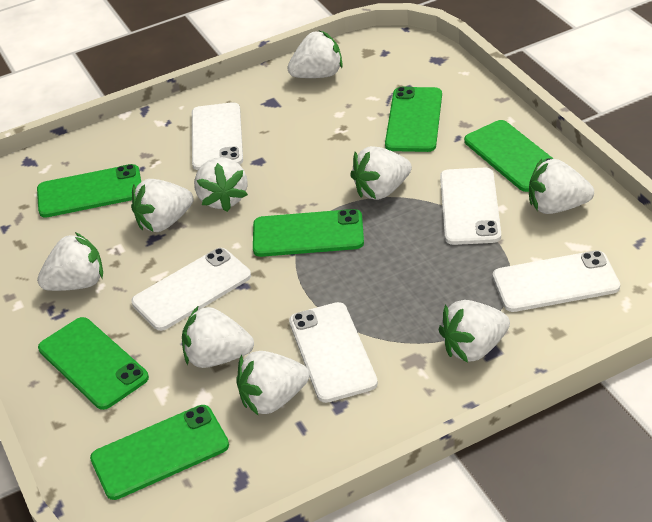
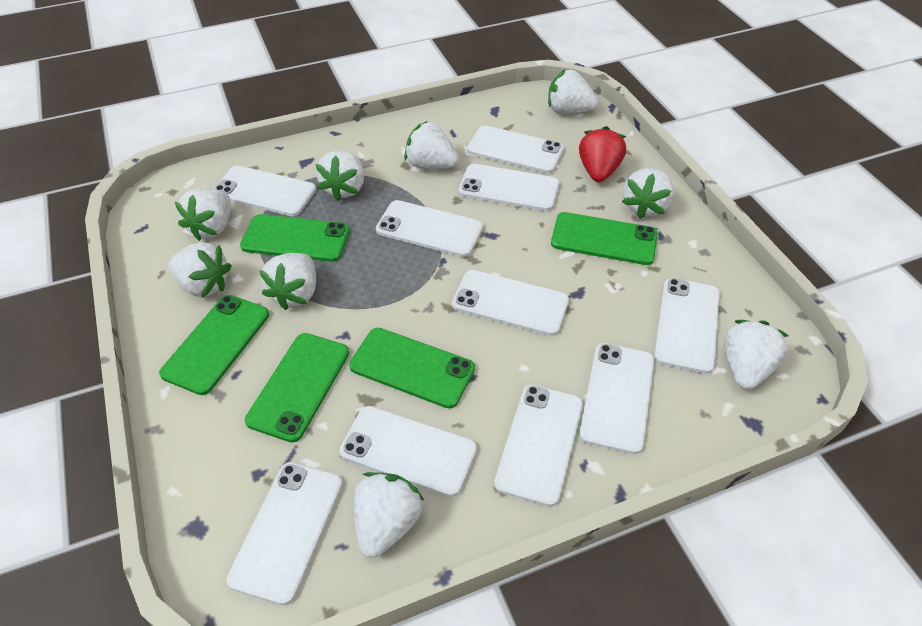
green phone: 6 -> 5
red strawberry: 0 -> 1
white phone: 5 -> 10

